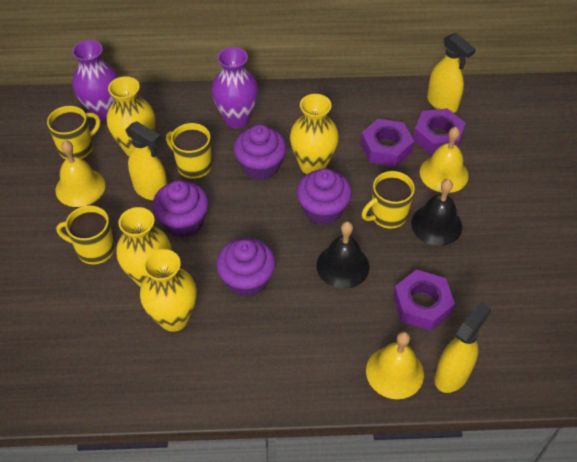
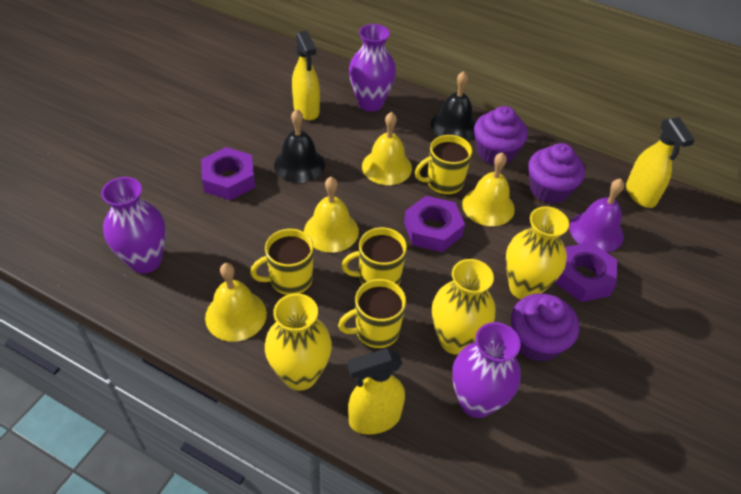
purple bell: 0 -> 1
purple cupcake: 4 -> 3
purple vase: 2 -> 3
yellow bell: 3 -> 4
yellow vase: 4 -> 3

